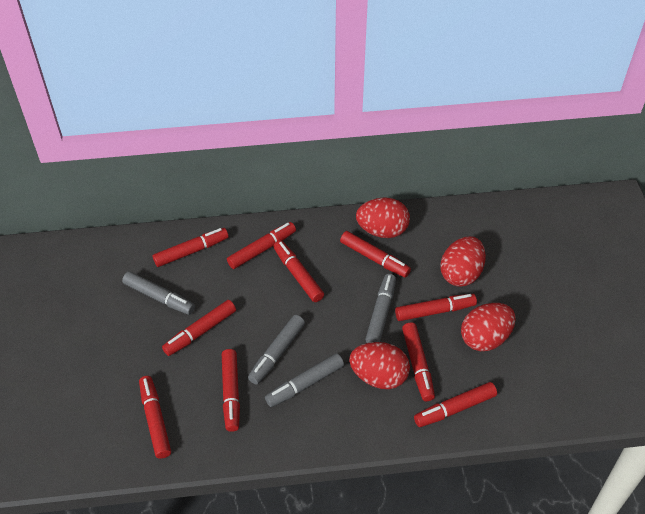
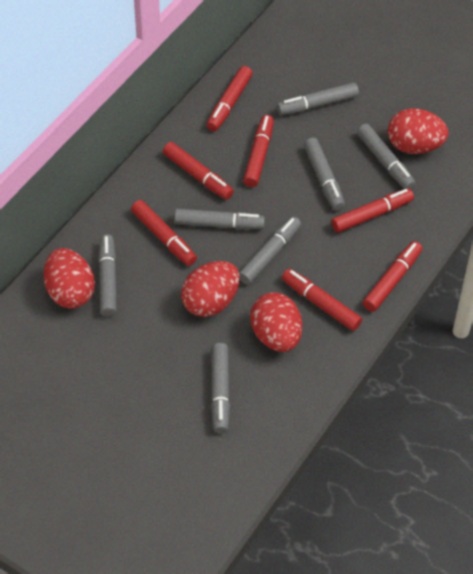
grey marker: 4 -> 7
red marker: 10 -> 7

